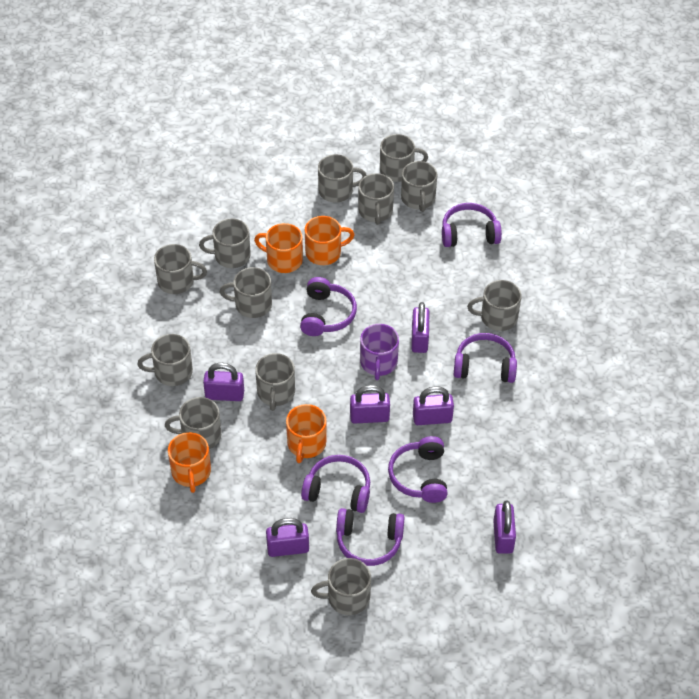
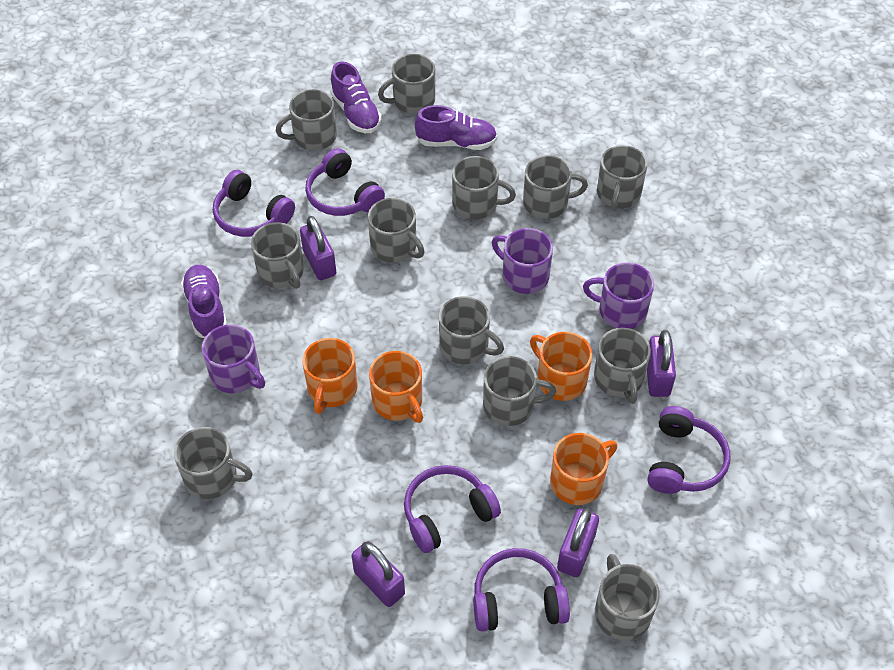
purple headphones: 6 -> 5
purple mug: 1 -> 3
purple padlock: 6 -> 4
purple shoe: 0 -> 3

